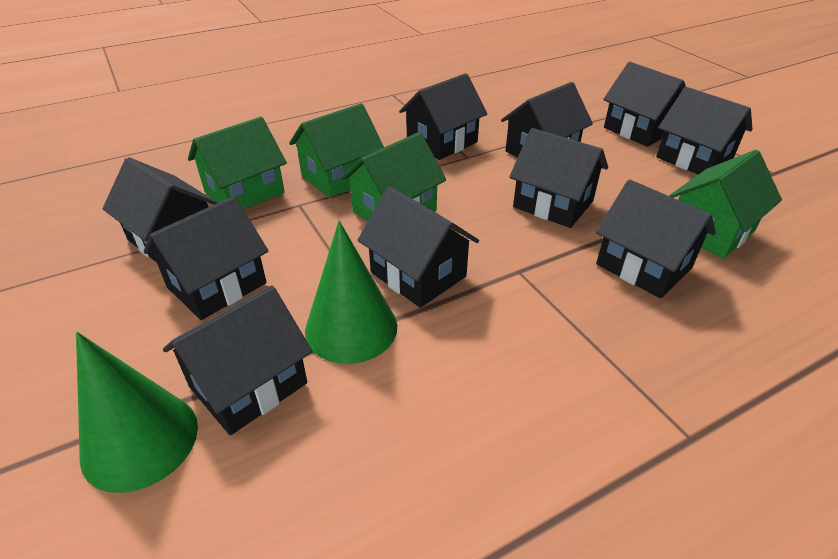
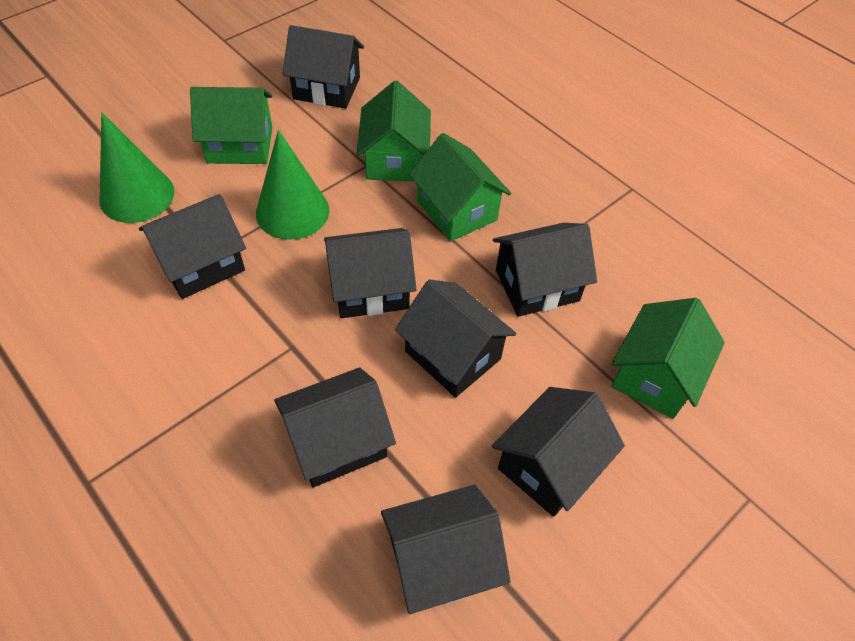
black house: 10 -> 8

